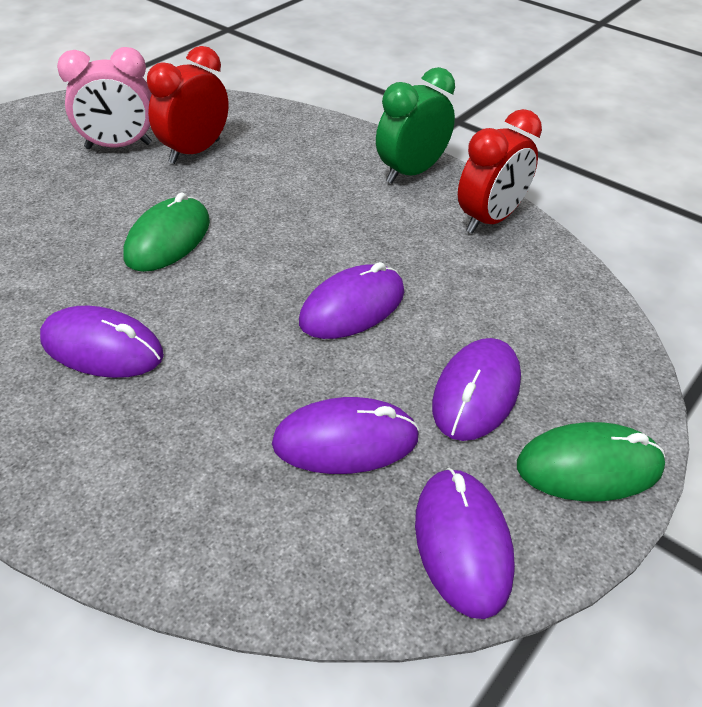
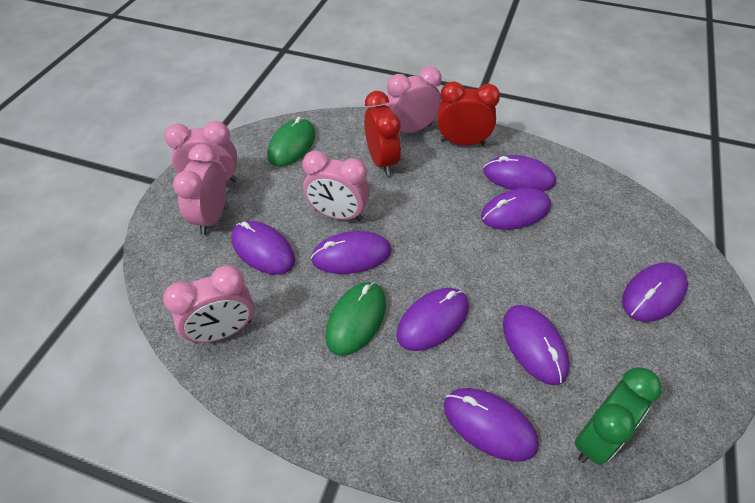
pink clock: 1 -> 5
purple mouse: 5 -> 8

